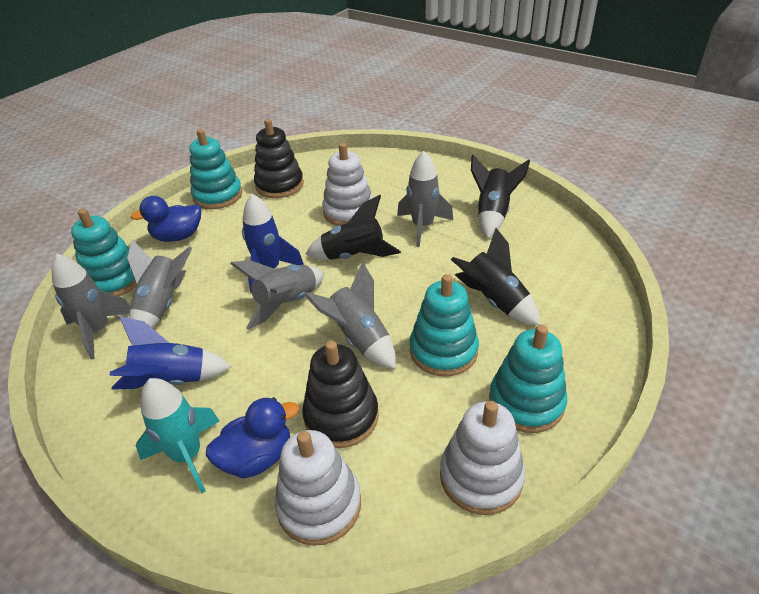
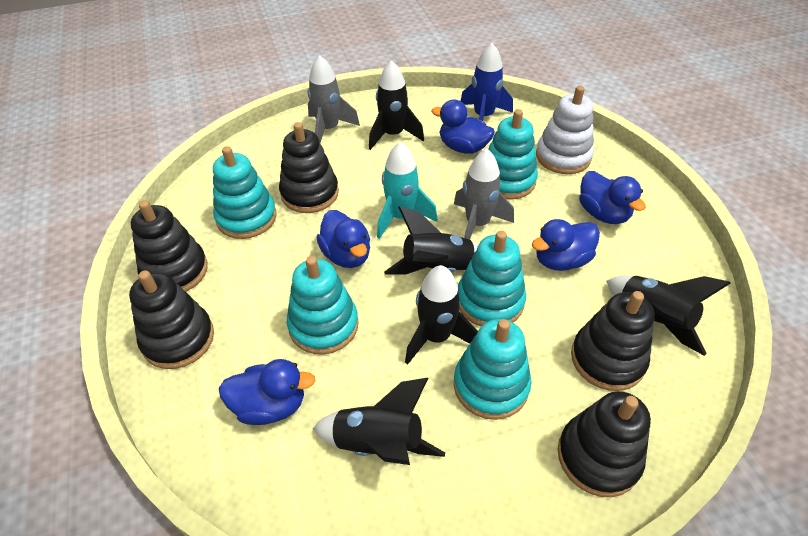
black rocket: 3 -> 5
black stacking toy: 2 -> 5
blue duck: 2 -> 5
blue rocket: 2 -> 1
grey rocket: 5 -> 2
turquoise stacking toy: 4 -> 5
white stacking toy: 3 -> 1

